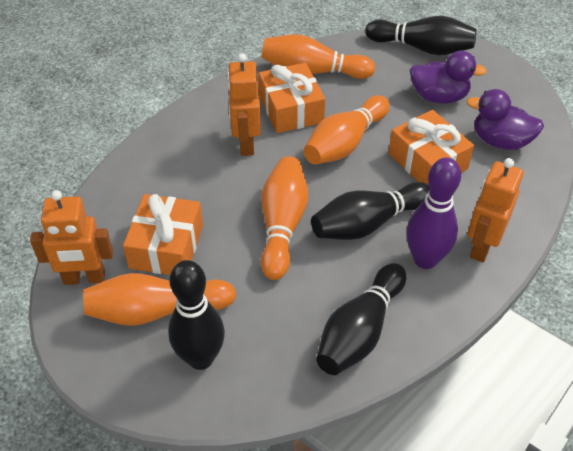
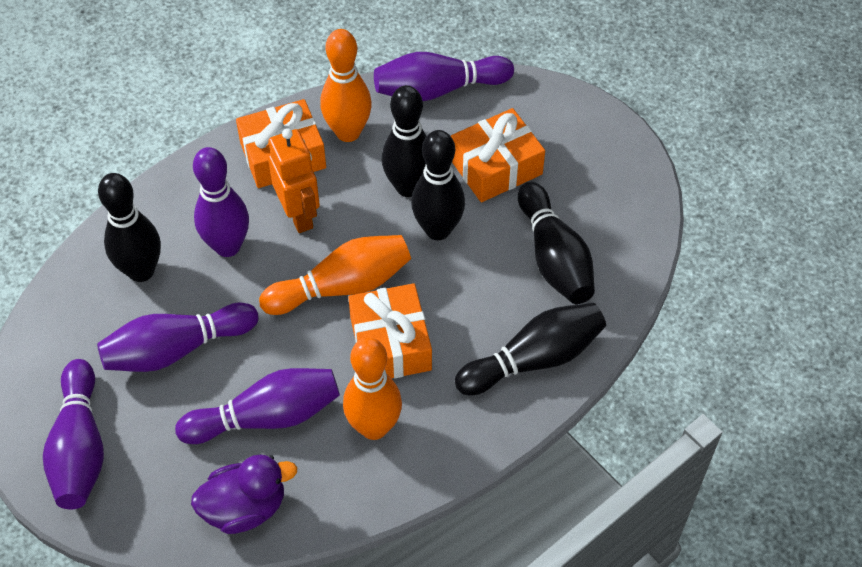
black bowling pin: 4 -> 5
orange bowling pin: 4 -> 3
orange robot: 3 -> 1
purple bowling pin: 1 -> 5
purple duck: 2 -> 1

